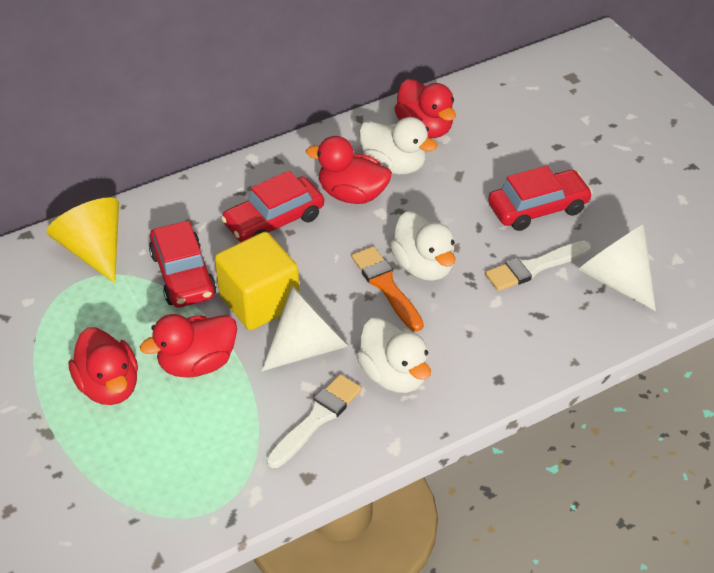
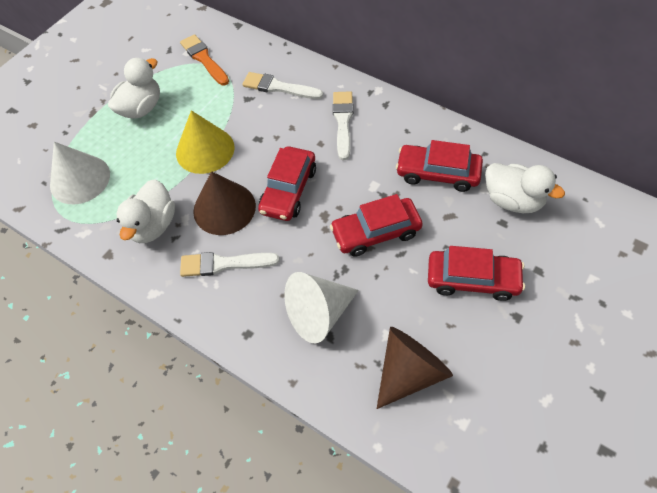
brown cone: 0 -> 2
red car: 3 -> 4
red duck: 4 -> 0
white brush: 2 -> 3
yellow cube: 1 -> 0

